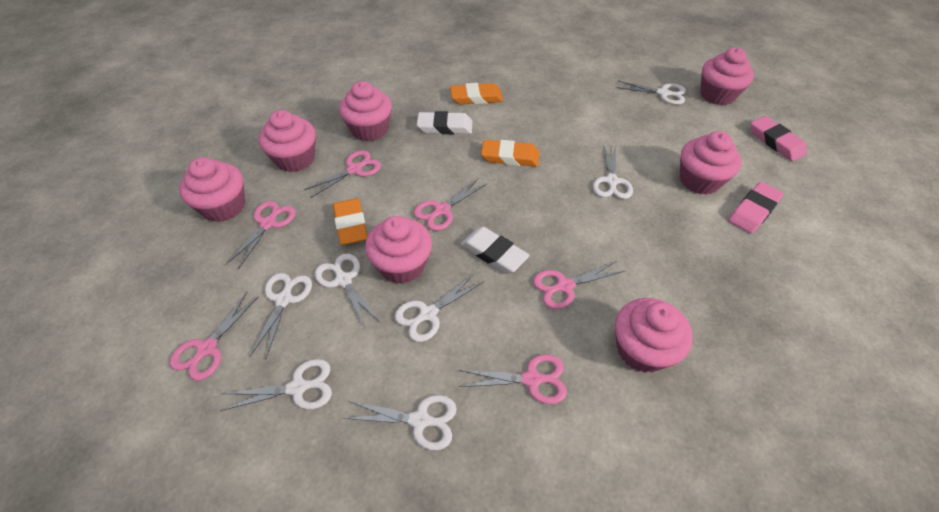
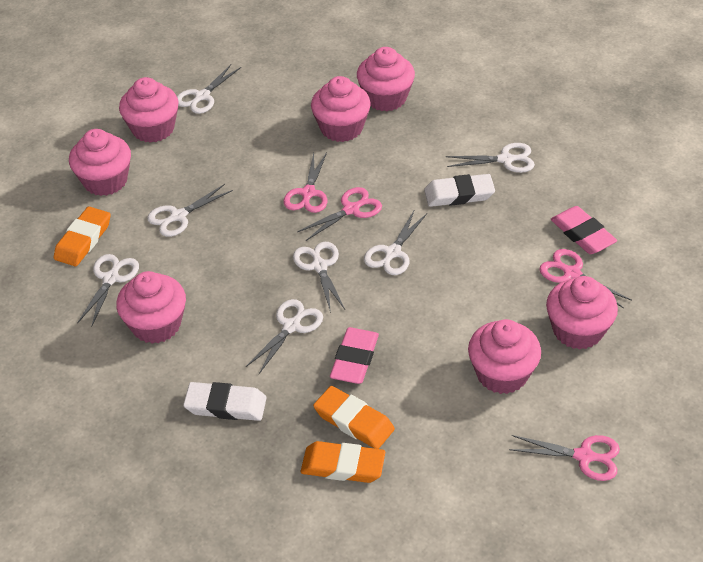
pink scissors: 6 -> 4

